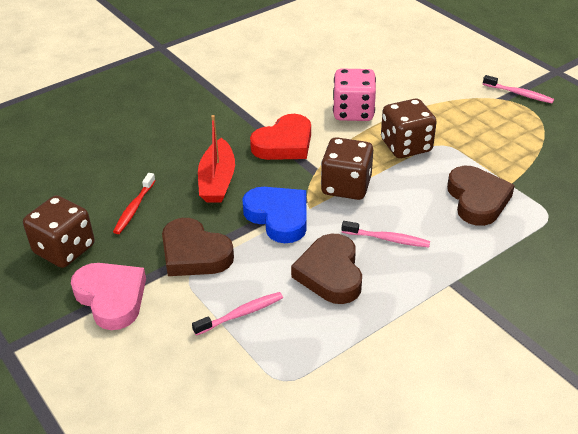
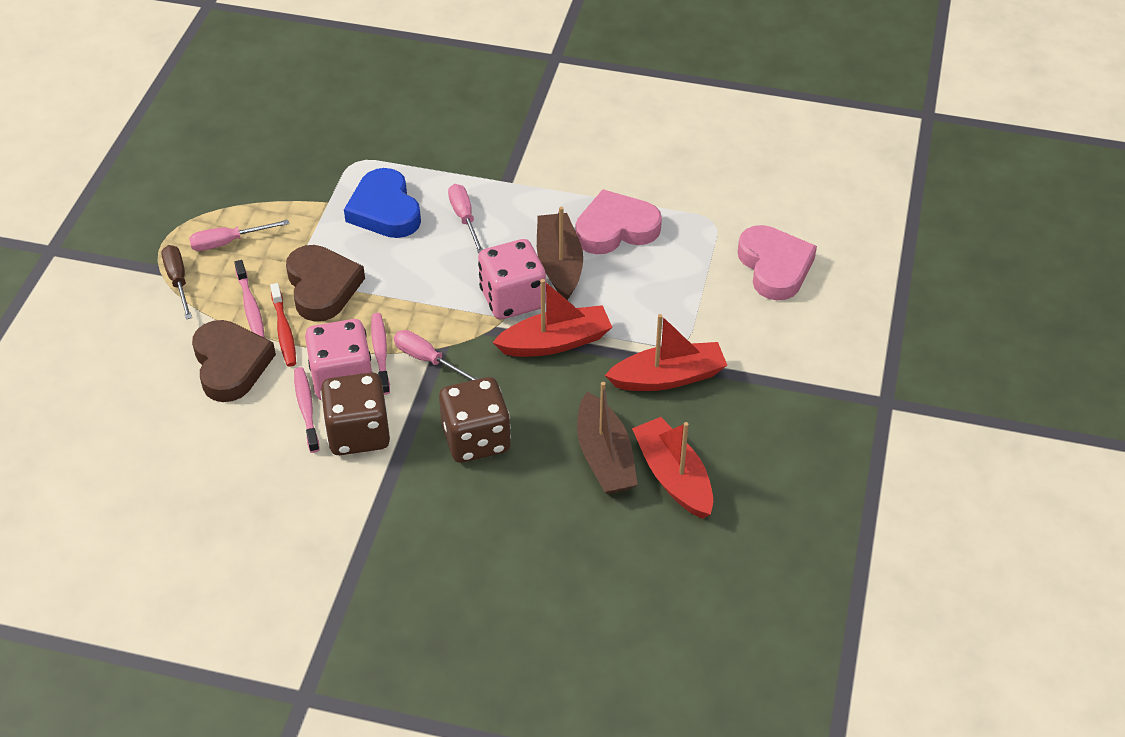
brown boat: 0 -> 2
brown dice: 3 -> 2
brown heart: 3 -> 2
brown screwdriver: 0 -> 1
pink dice: 1 -> 2
pink heart: 1 -> 2
pink screwdriver: 0 -> 3
red boat: 1 -> 3
red heart: 1 -> 0

